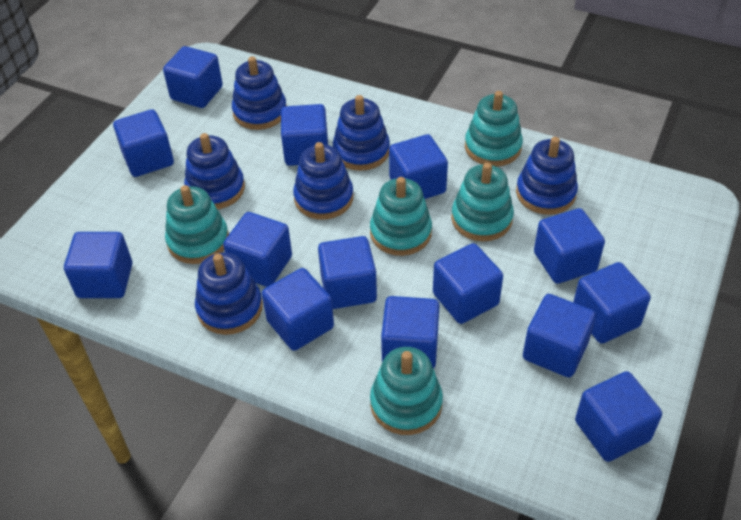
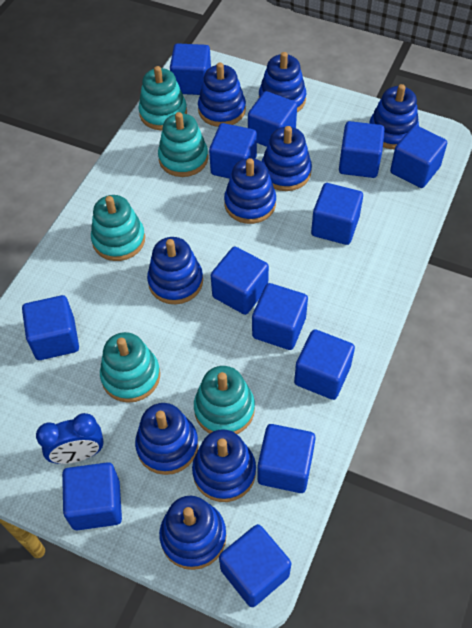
blue clock: 0 -> 1
blue cube: 14 -> 13
blue stacking toy: 6 -> 9

